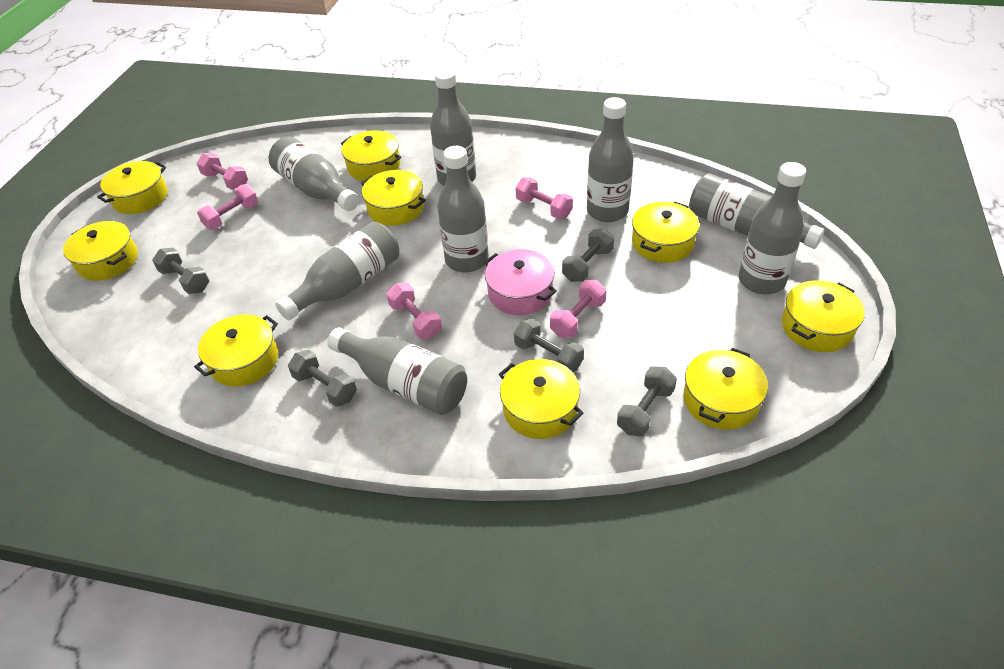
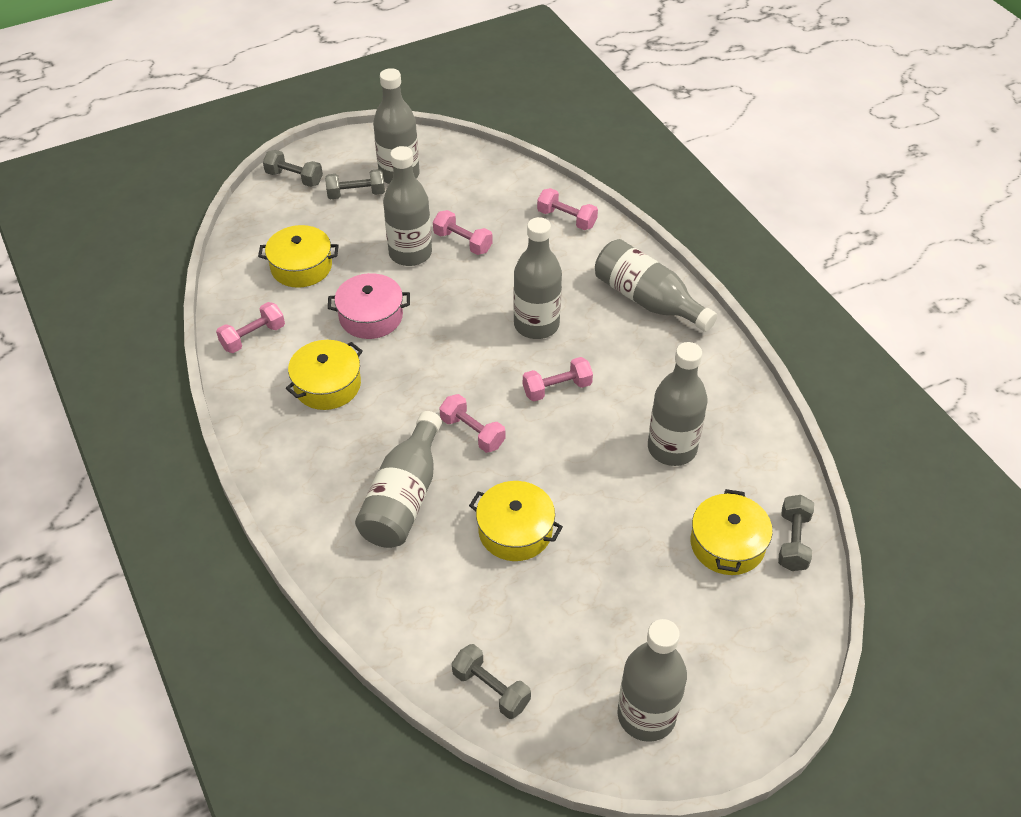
grey bottle: 8 -> 7
grey dumbbell: 5 -> 4
yellow pot: 9 -> 4

